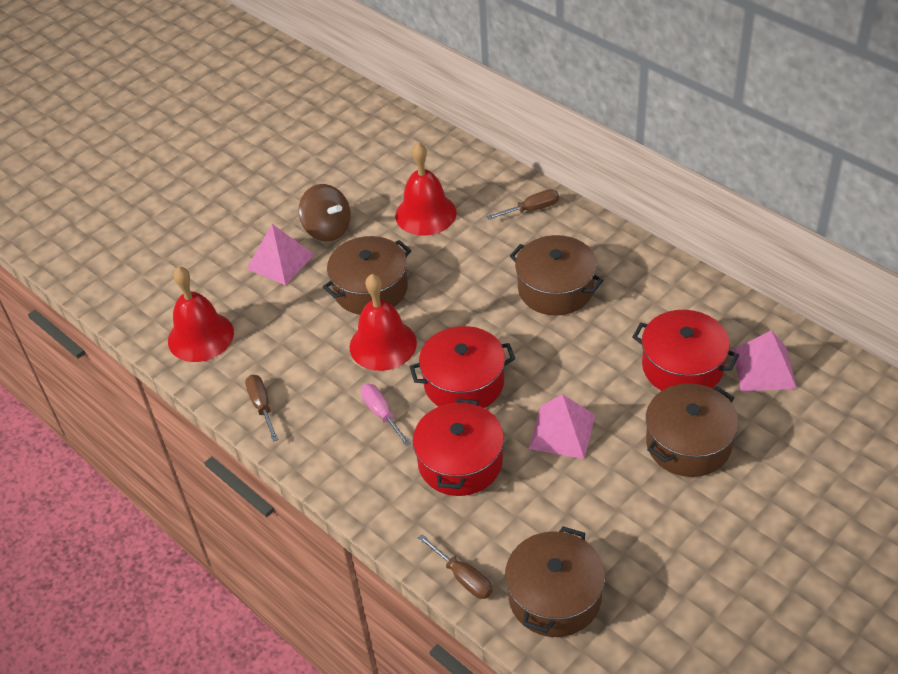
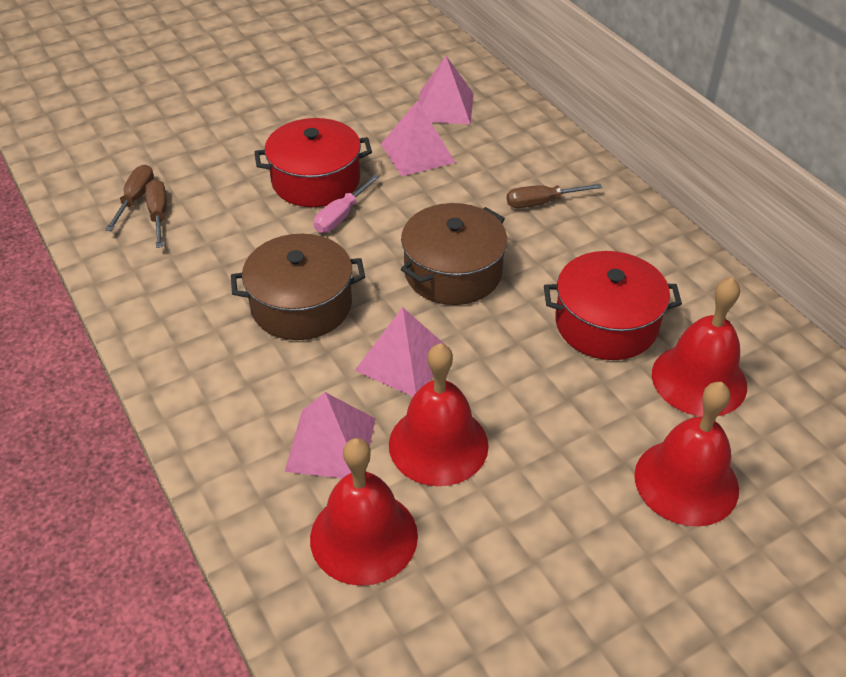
brown pot: 4 -> 2
brown spinning top: 1 -> 0
pink pyramid: 3 -> 4
red bell: 3 -> 4
red pot: 3 -> 2

